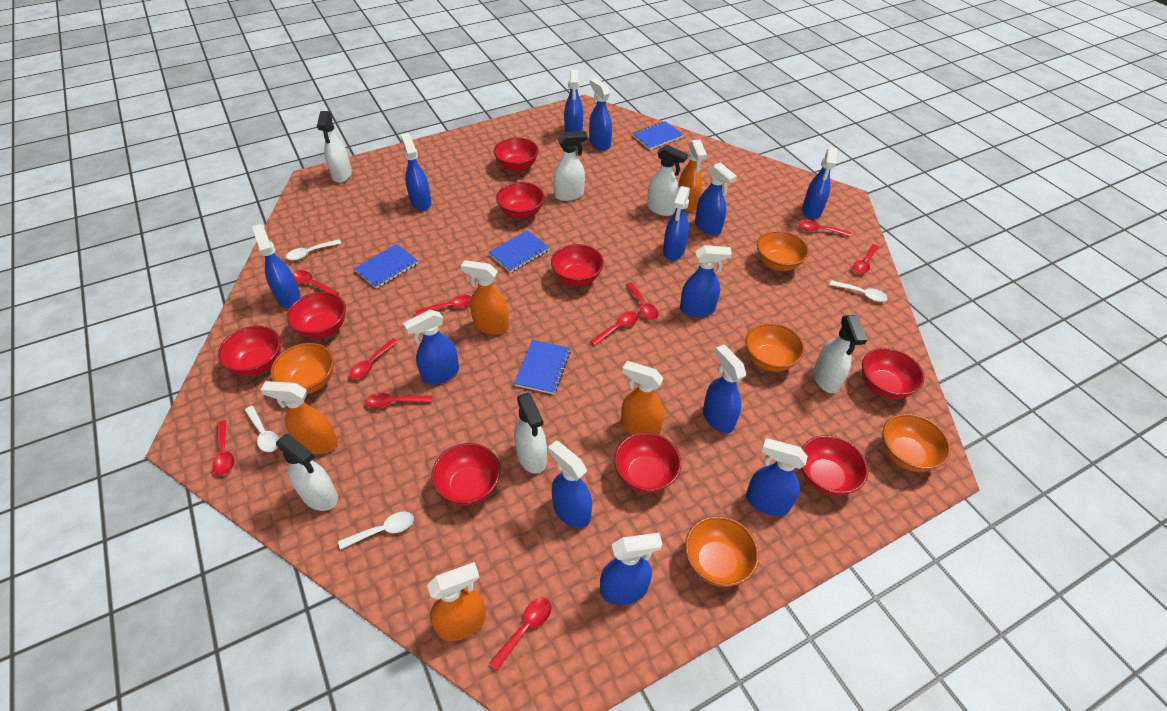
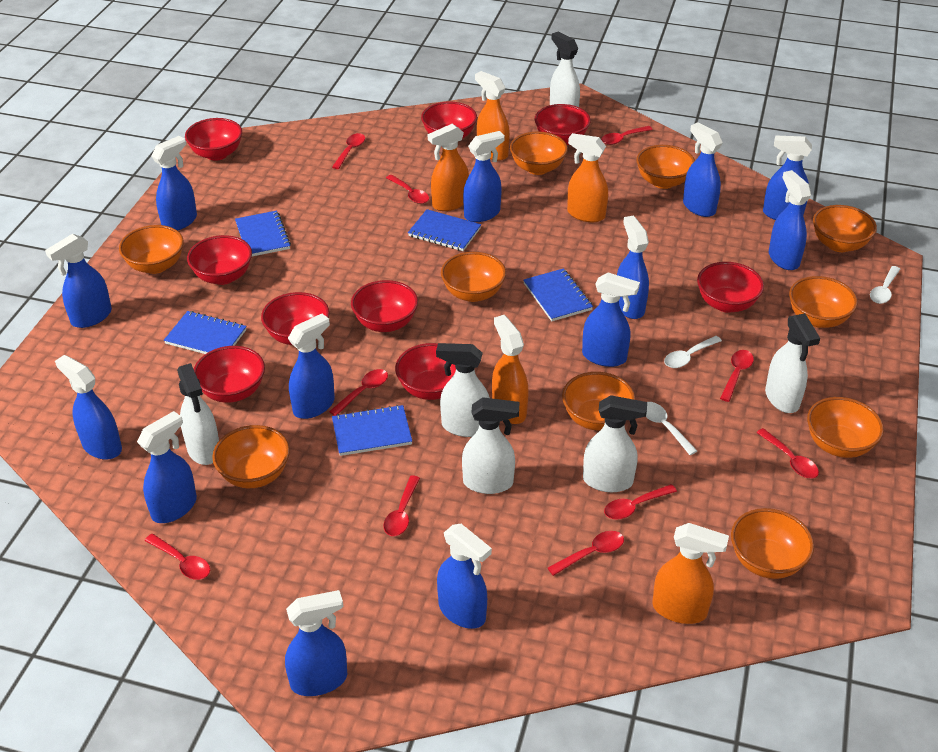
blue notebook: 4 -> 5
orange bowl: 5 -> 10
white spoon: 4 -> 3

